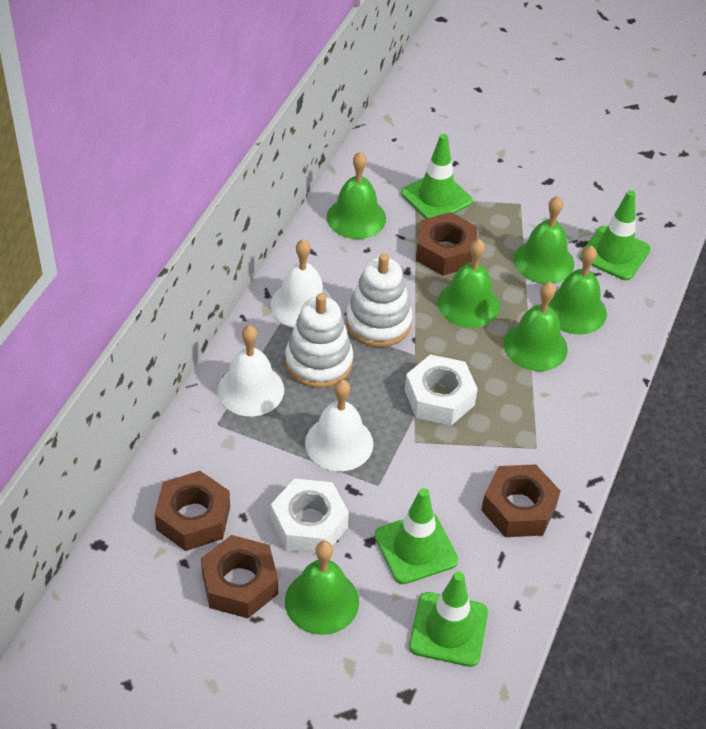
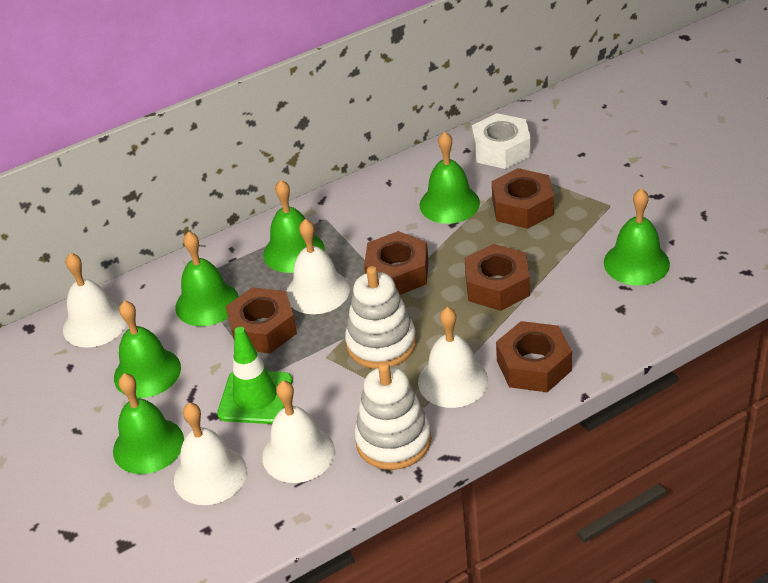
brown nut: 4 -> 5
green traffic cone: 4 -> 1
white bell: 3 -> 5
white nut: 2 -> 1

